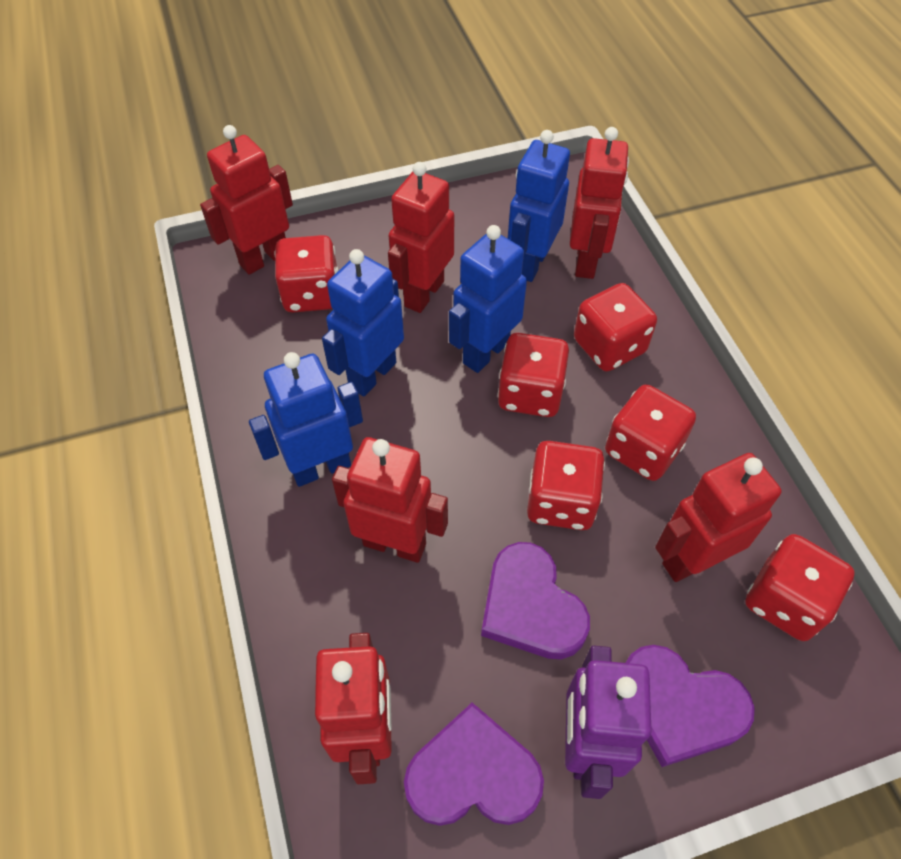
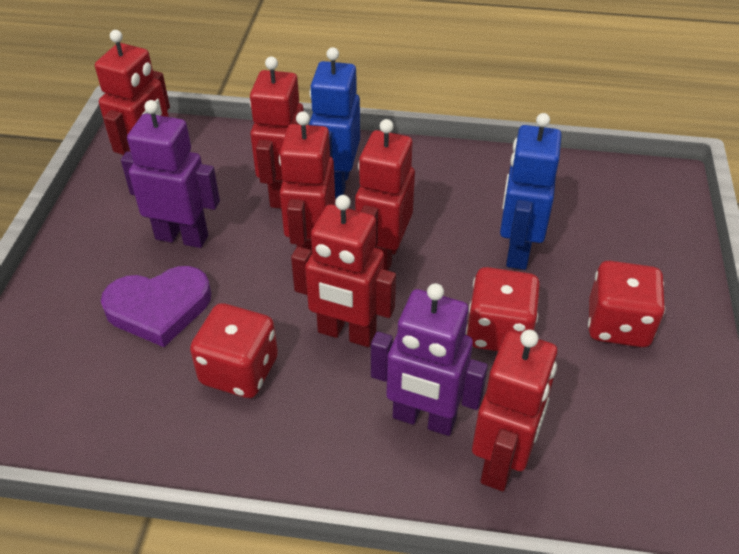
blue robot: 4 -> 2
purple heart: 3 -> 1
purple robot: 1 -> 2
red dice: 6 -> 3

